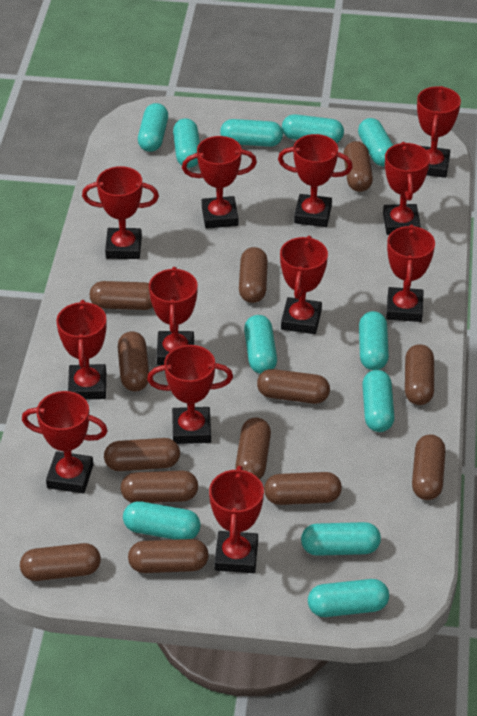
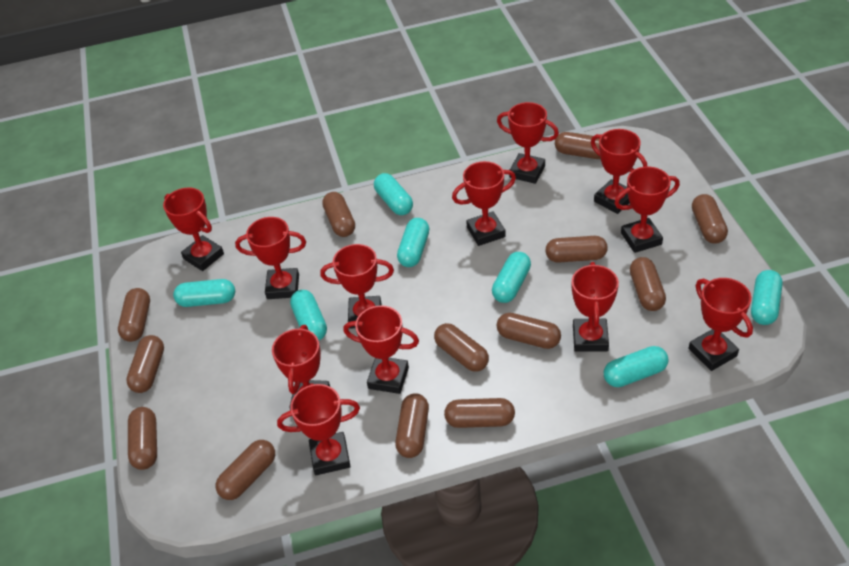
turquoise capsule: 11 -> 7

